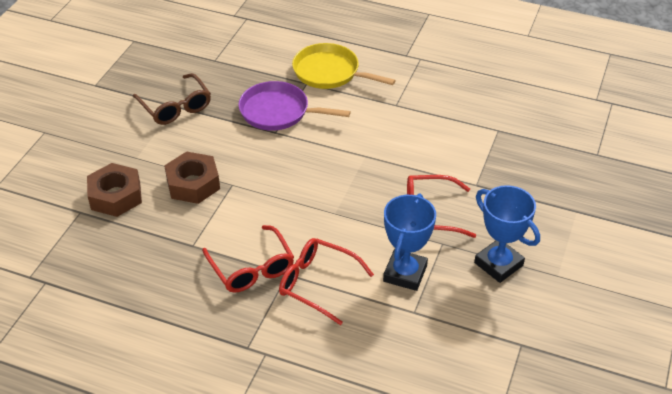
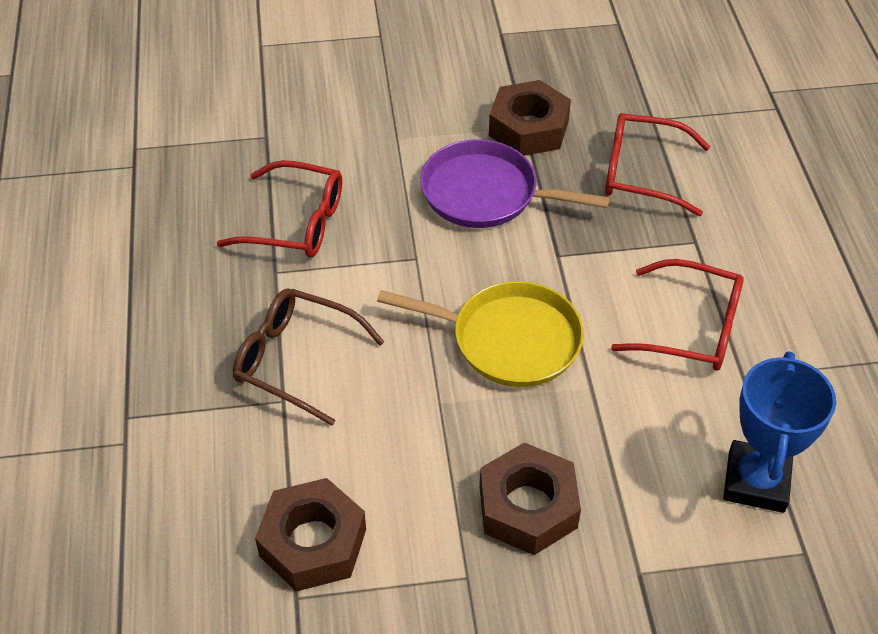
blue trophy: 2 -> 1
brown nut: 2 -> 3

